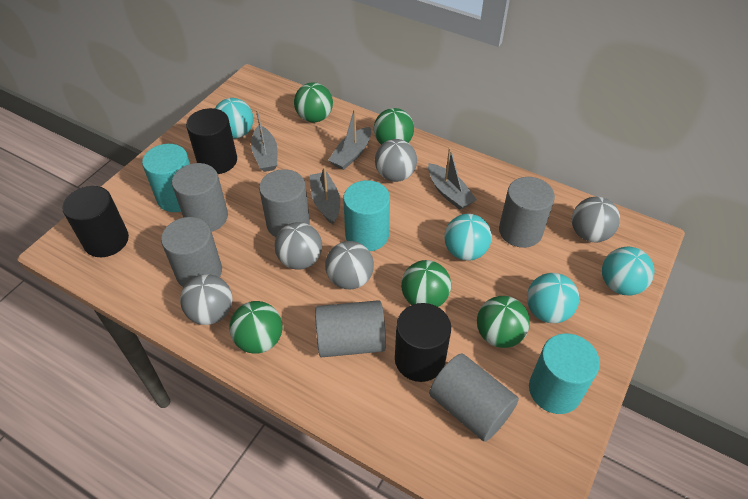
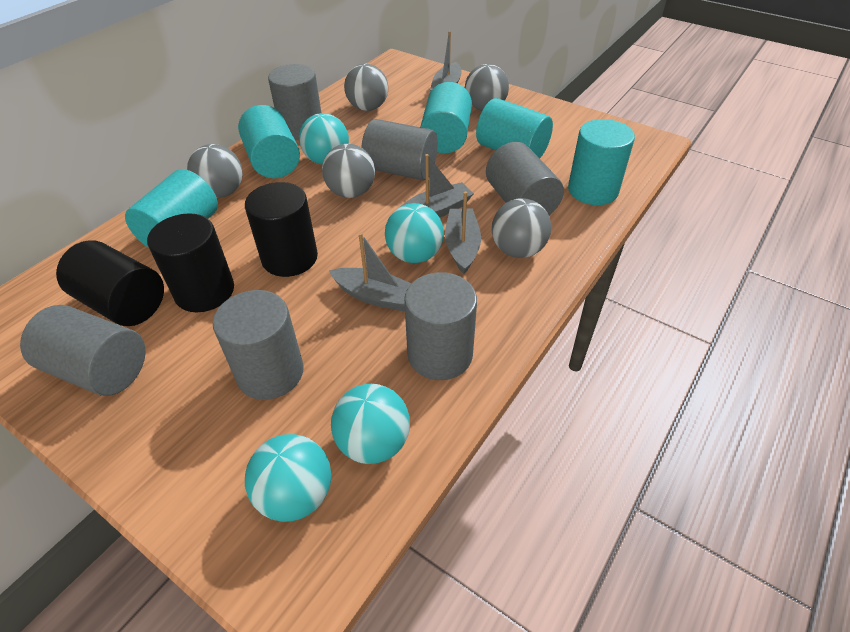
green ball: 5 -> 0
turquoise cylinder: 3 -> 5

